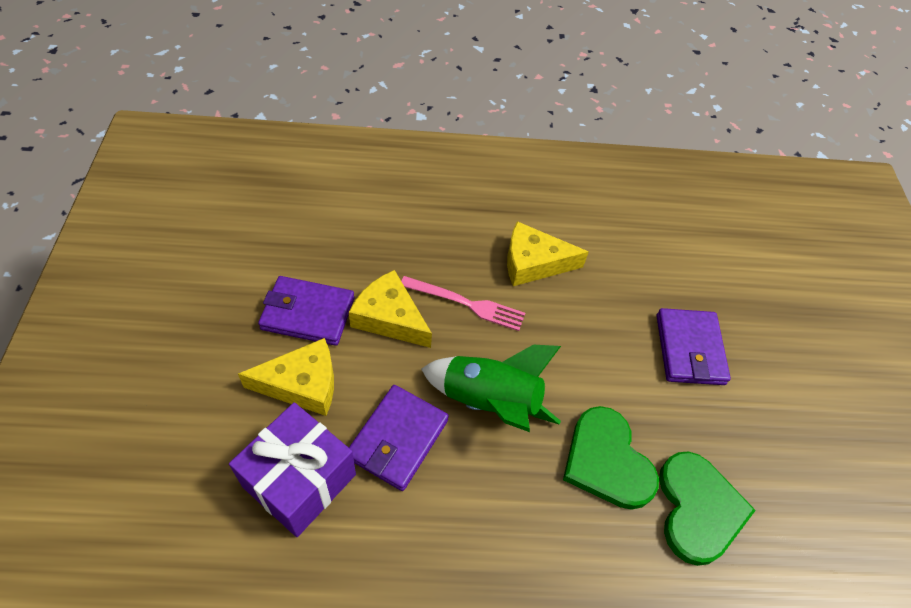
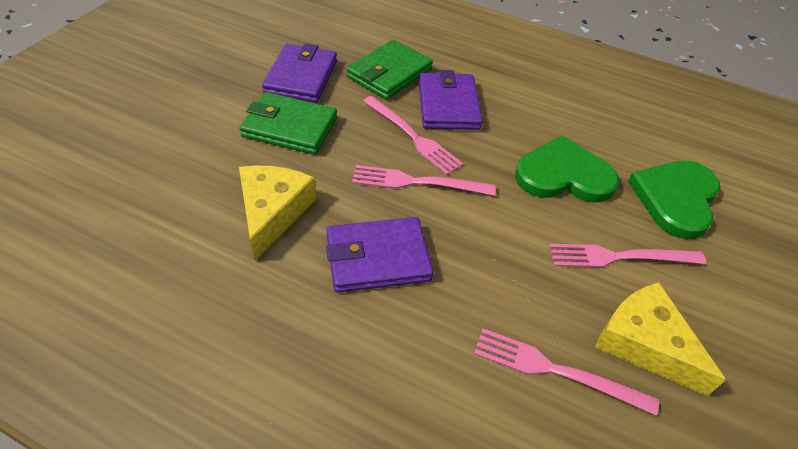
green rocket: 1 -> 0
green wallet: 0 -> 2
pink fork: 1 -> 4
purple gift: 1 -> 0
yellow cheese: 3 -> 2

